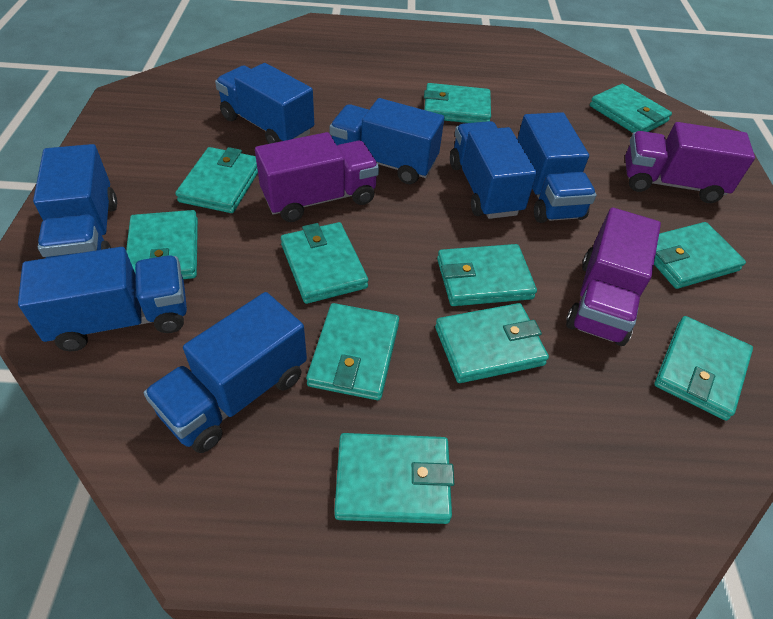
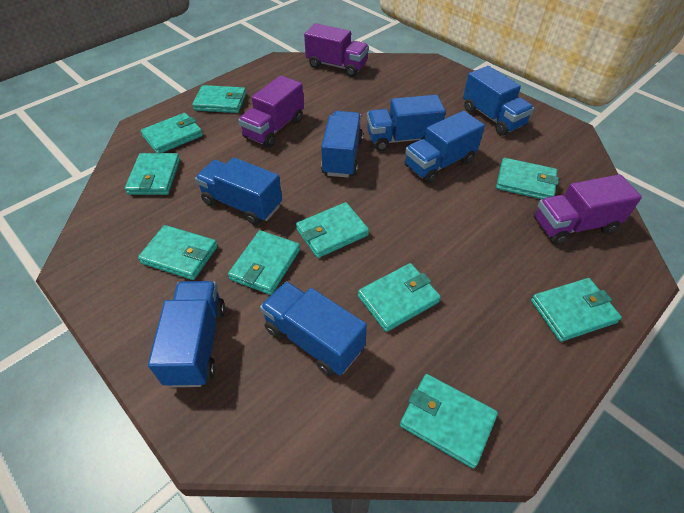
turquoise wallet: 11 -> 10

